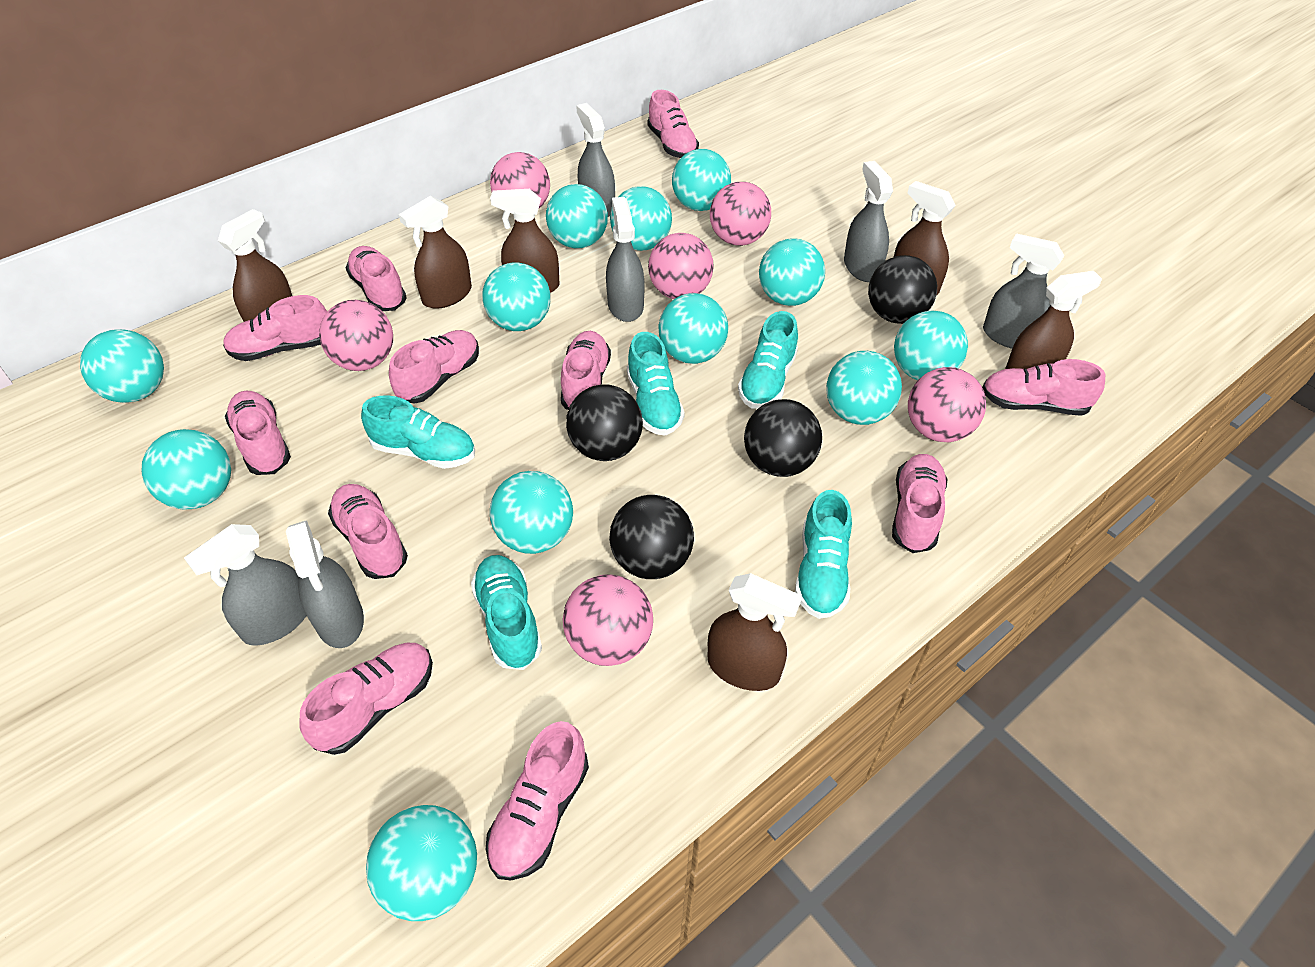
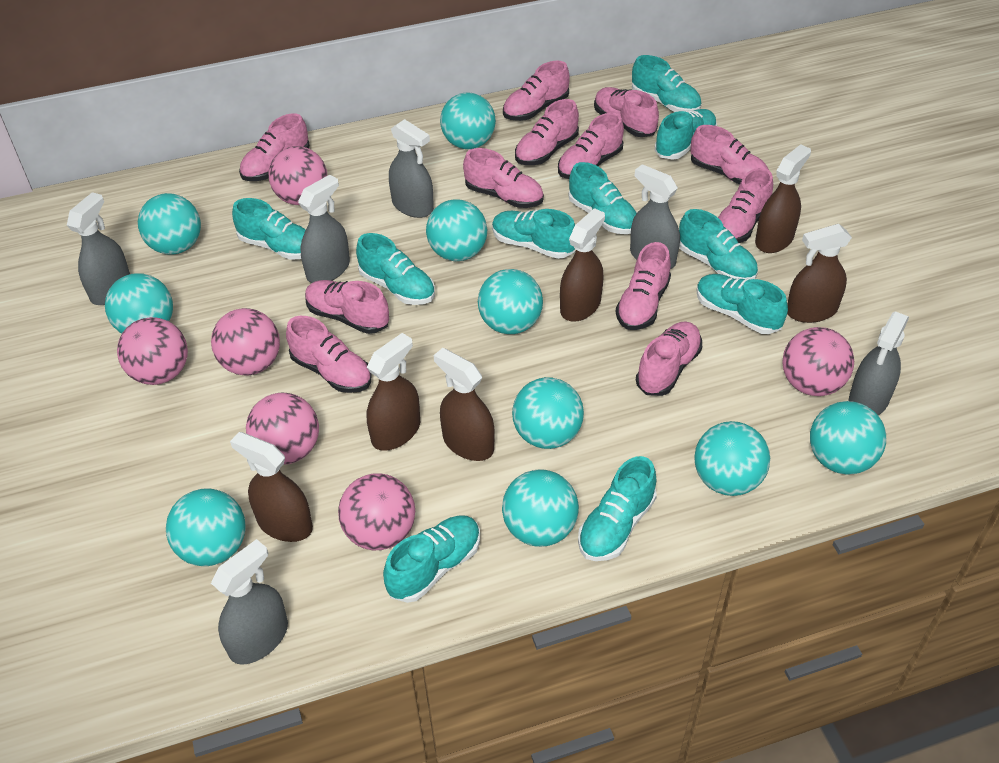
black ball: 4 -> 0
pink shoe: 11 -> 12
turquoise ball: 12 -> 10
turquoise shoe: 5 -> 10

